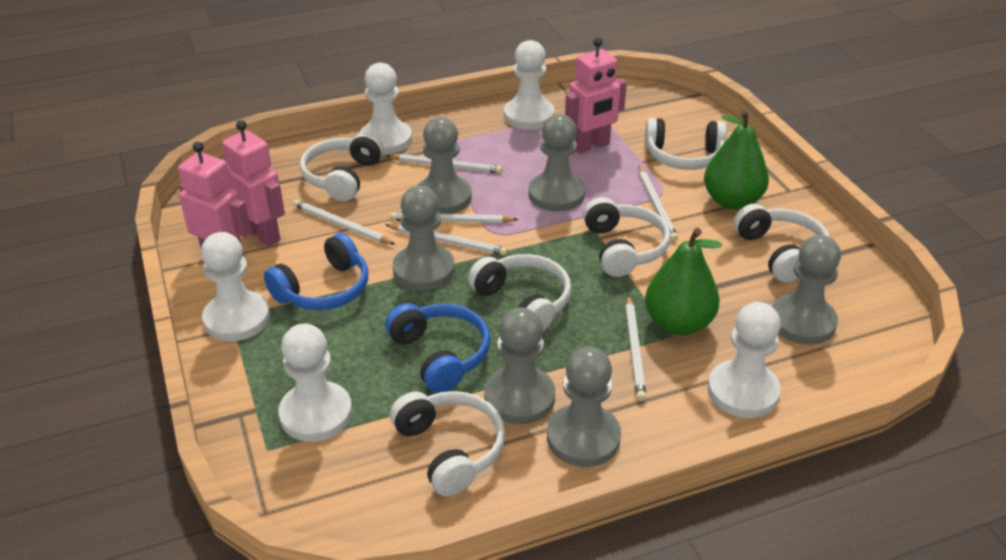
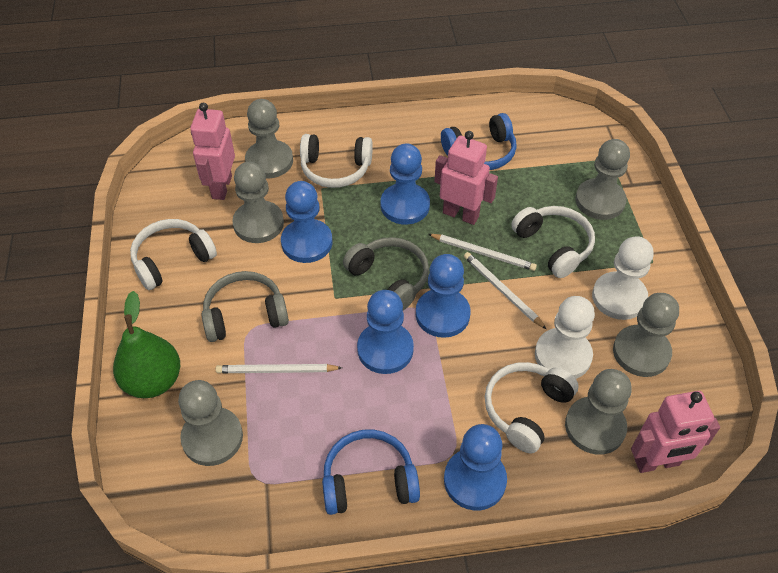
blue pawn: 0 -> 5
green pear: 2 -> 1
grey headphones: 0 -> 2
white headphones: 6 -> 4
white pawn: 5 -> 2
white pencil: 6 -> 3

